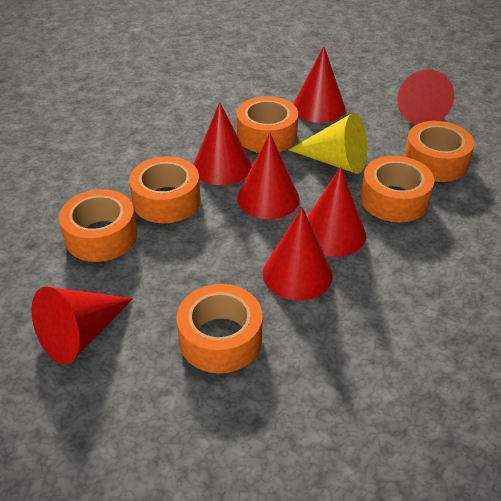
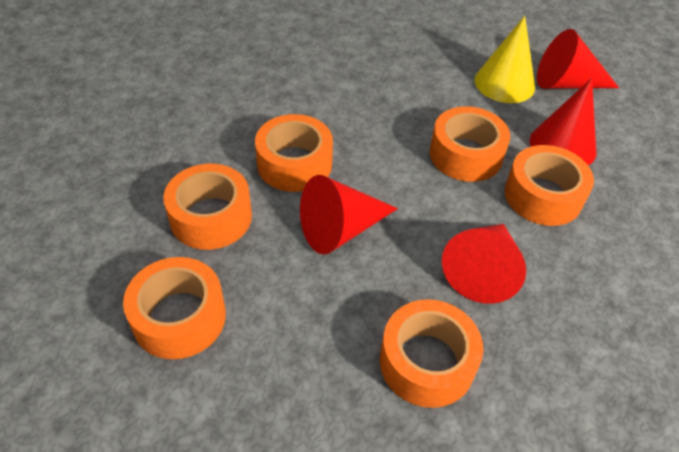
red cone: 7 -> 4

